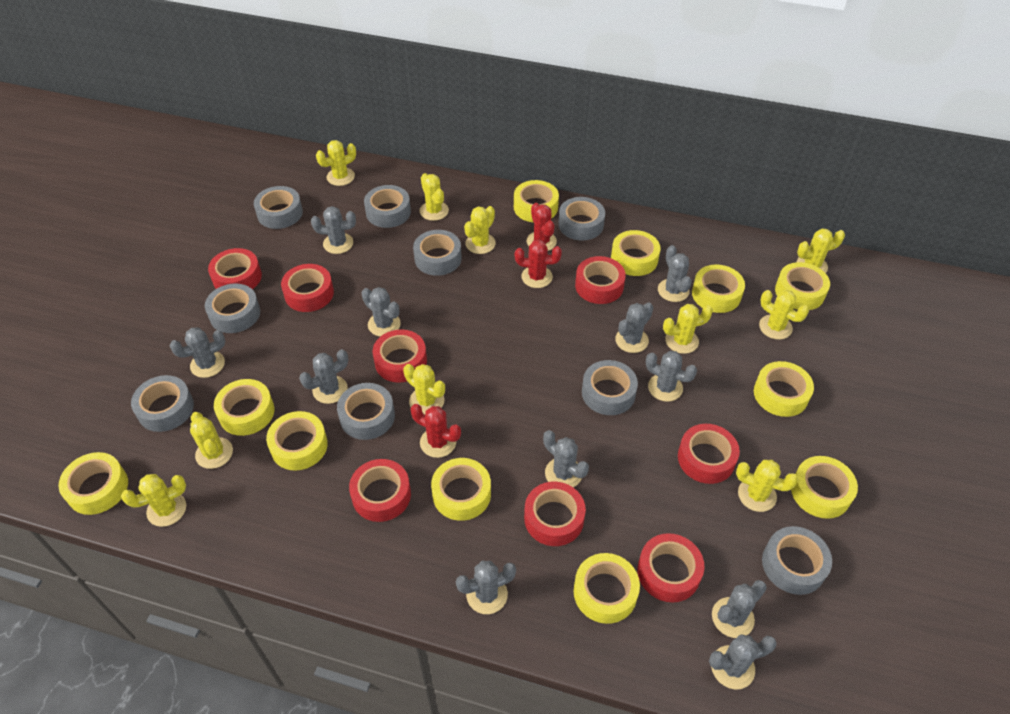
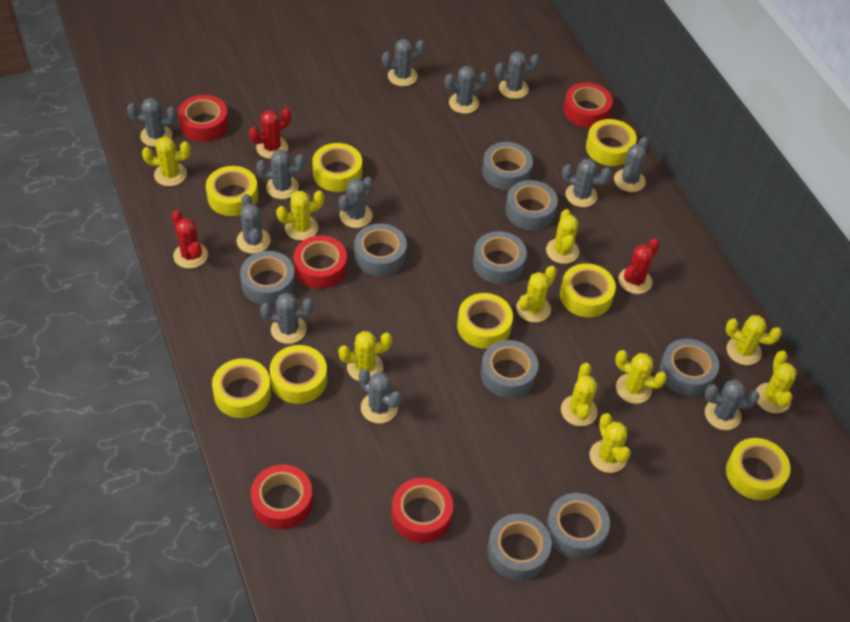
grey cactus: 11 -> 12
red tape: 8 -> 5
yellow tape: 11 -> 8

